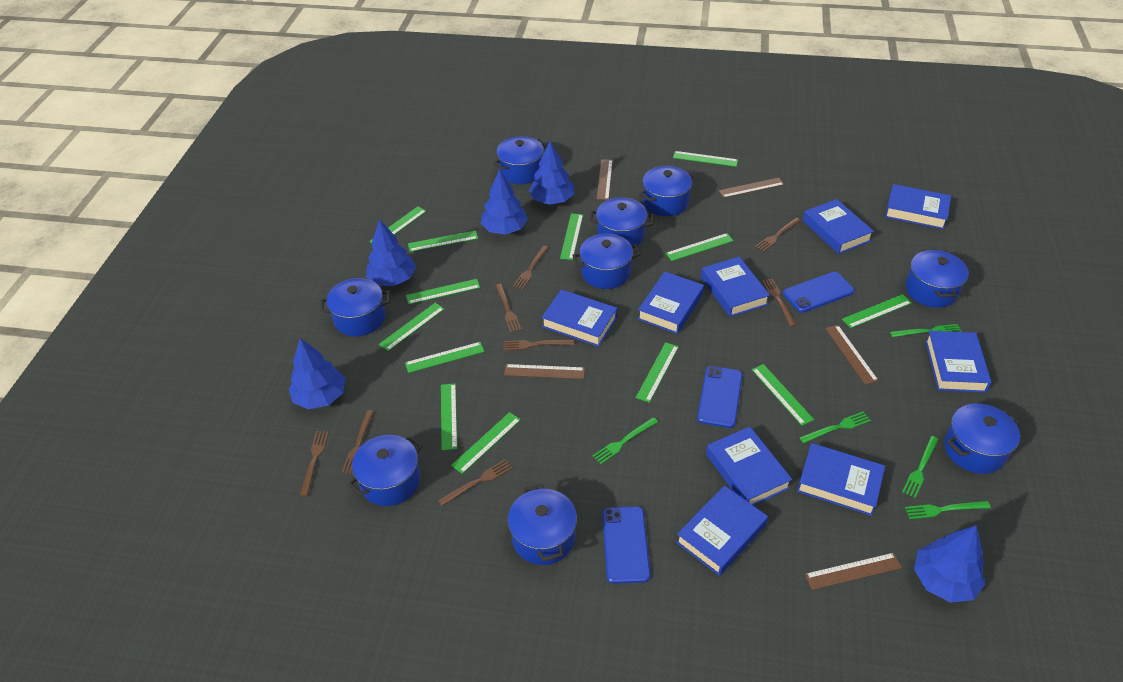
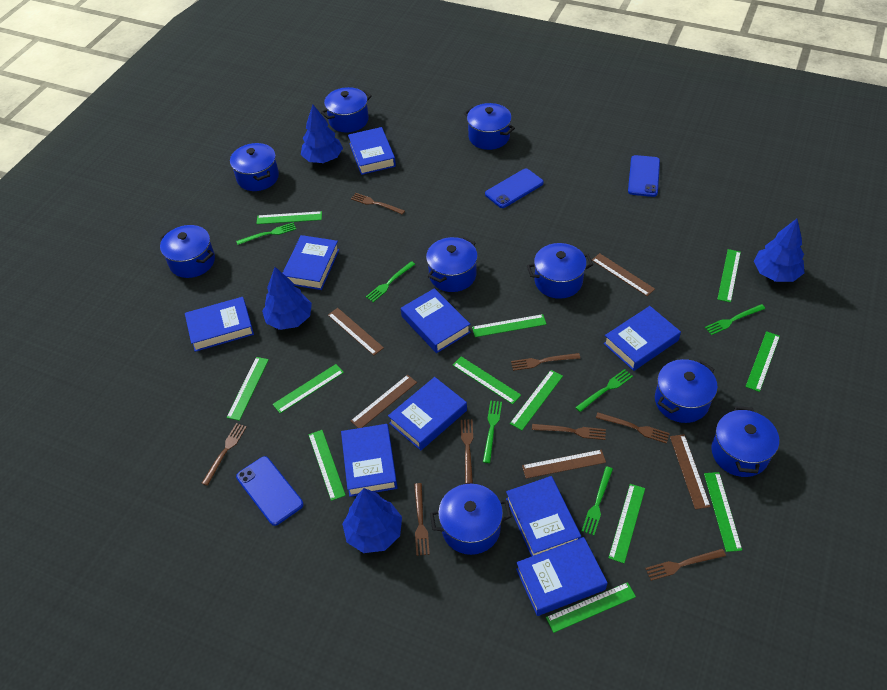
blue tree: 5 -> 4
green fork: 5 -> 6
green ruler: 13 -> 12

